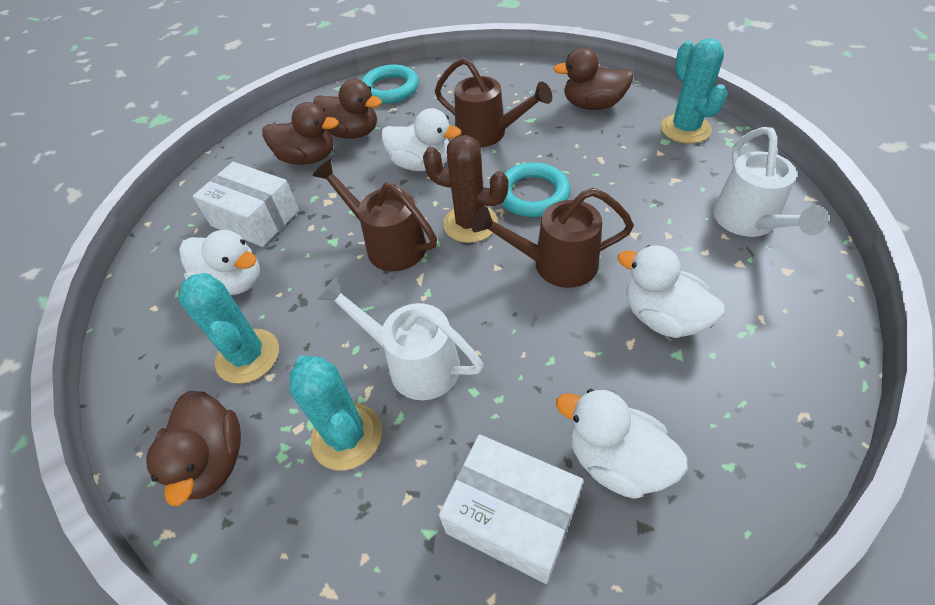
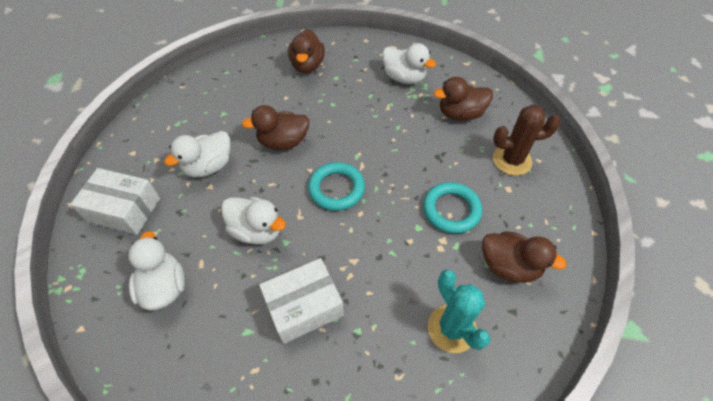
brown watering can: 3 -> 0
turquoise cactus: 3 -> 1
white watering can: 2 -> 0

